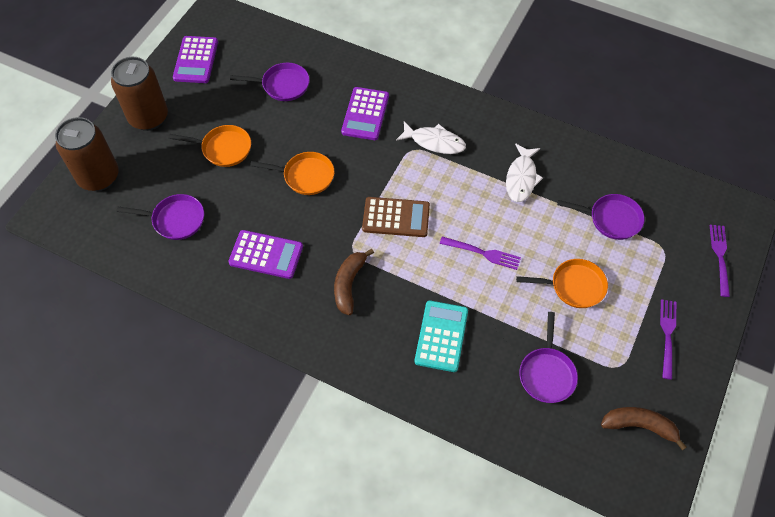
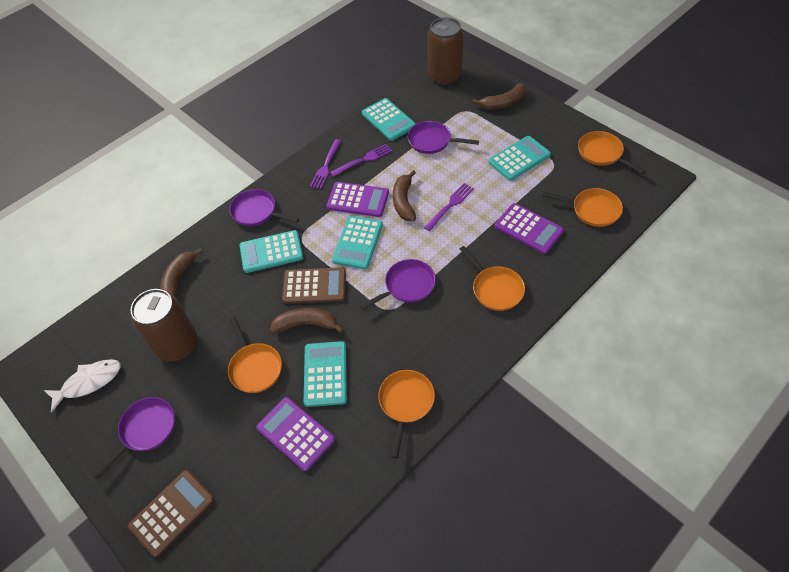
brown banana: 2 -> 4
brown calculator: 1 -> 2
orange pan: 3 -> 5
turquoise calculator: 1 -> 5
white fish: 2 -> 1

